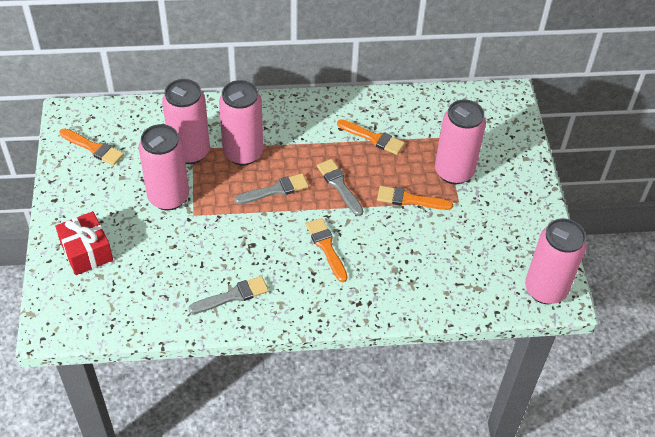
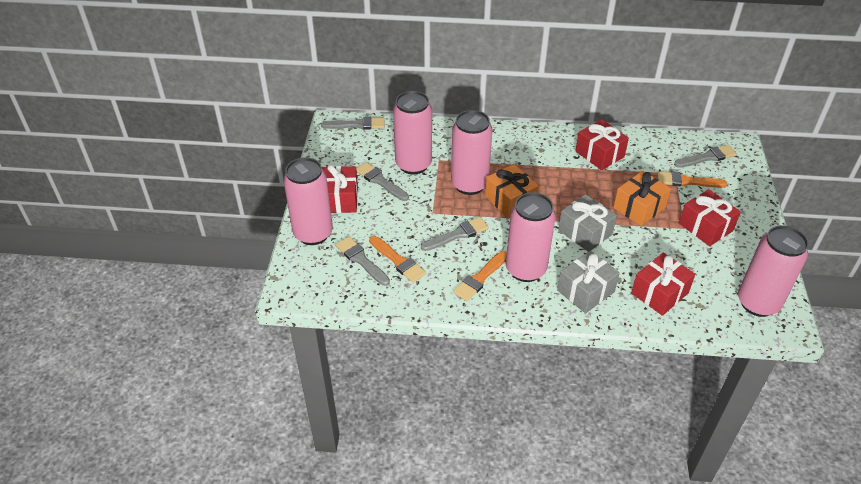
grey brush: 3 -> 5
grey gift: 0 -> 2
orange brush: 4 -> 3
orange gift: 0 -> 2
red gift: 1 -> 4

